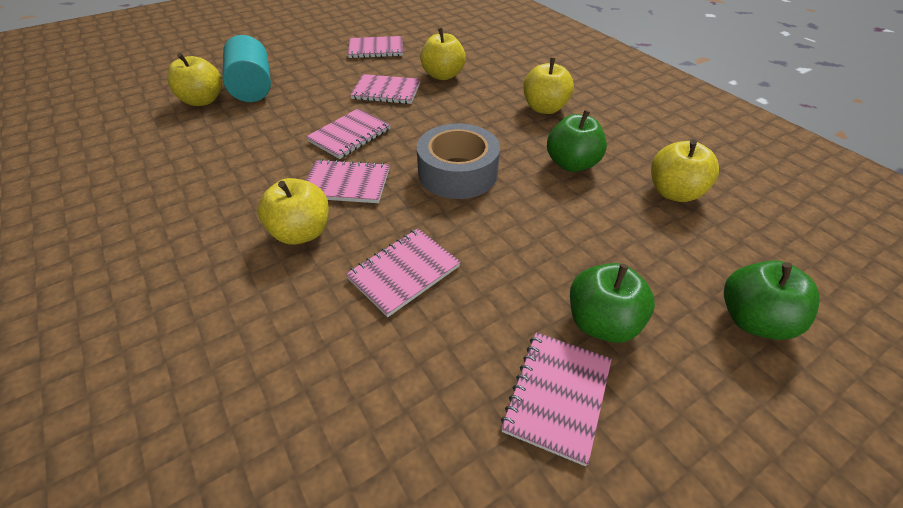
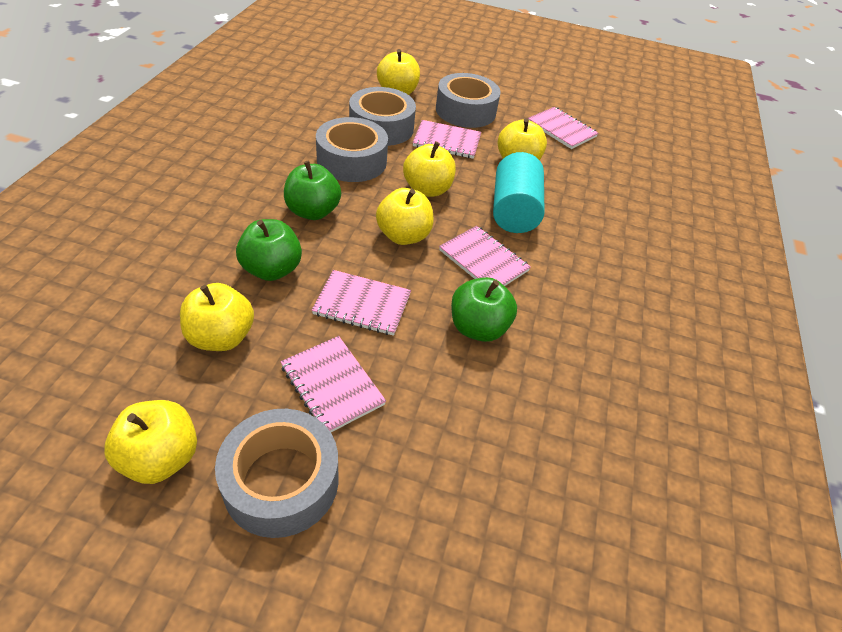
grey tape: 1 -> 4
pink notebook: 6 -> 5
yellow apple: 5 -> 6

